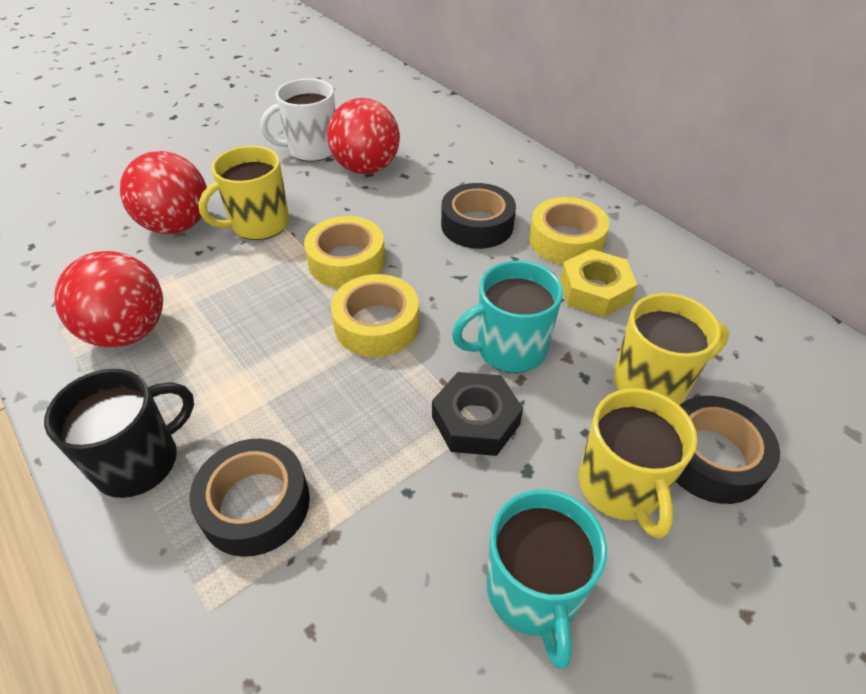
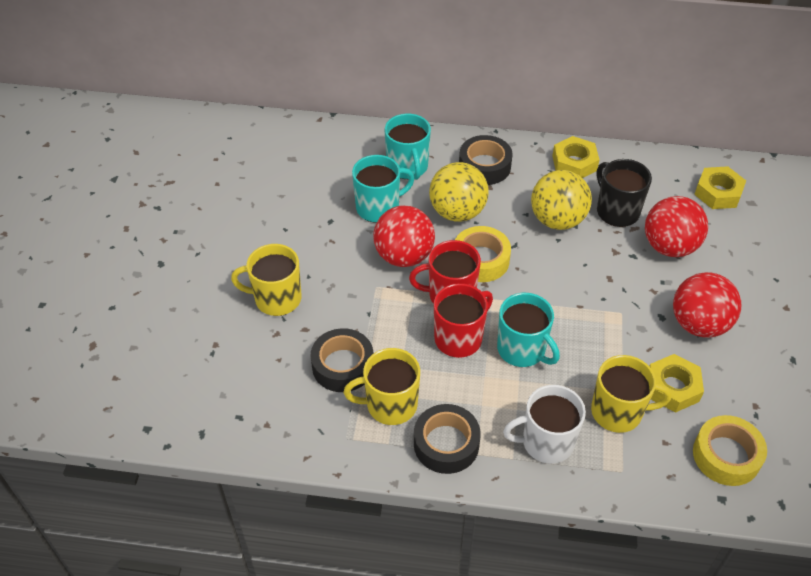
black nut: 1 -> 0
red mug: 0 -> 2
turquoise mug: 2 -> 3
yellow ball: 0 -> 2
yellow nut: 1 -> 3
yellow tape: 3 -> 2

